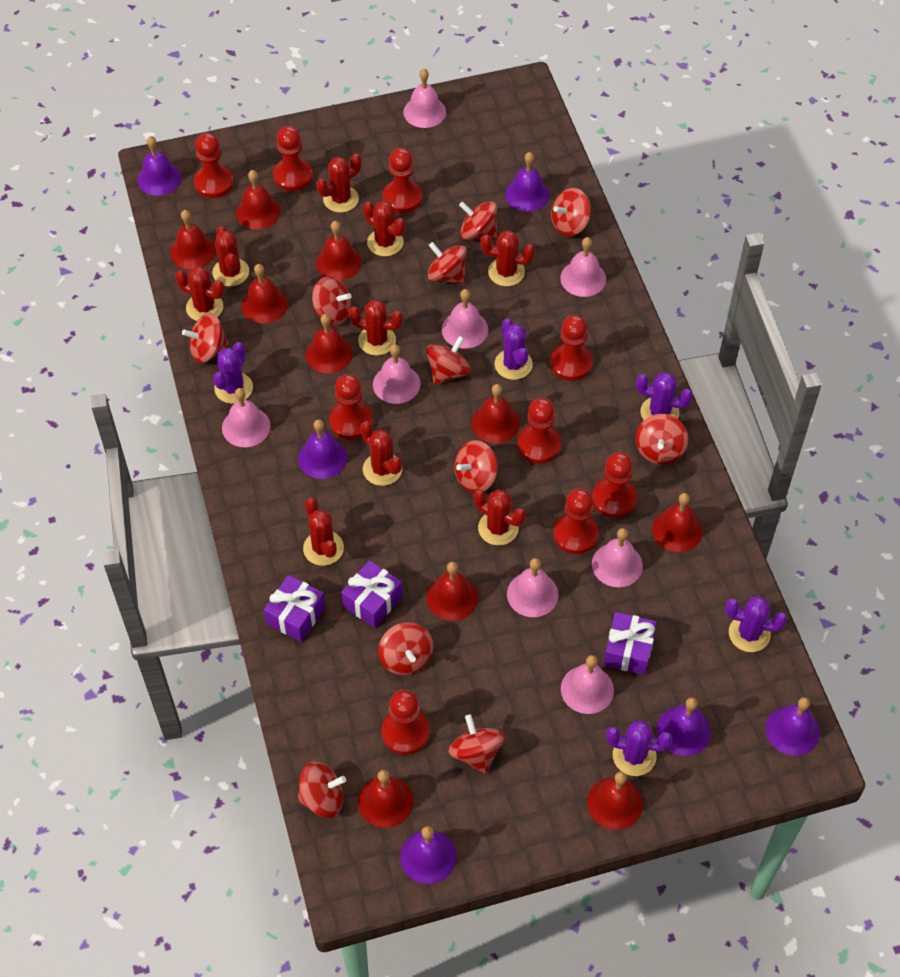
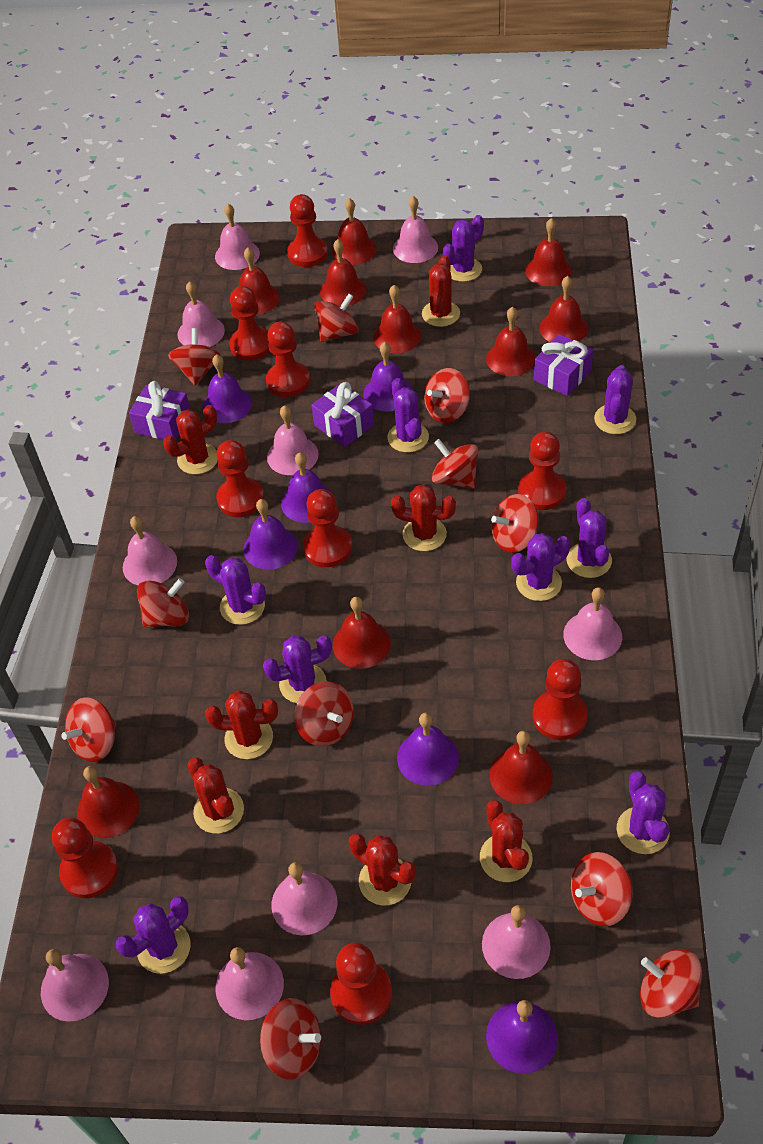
pink bell: 8 -> 10
purple cactus: 5 -> 9
red cactus: 9 -> 7

